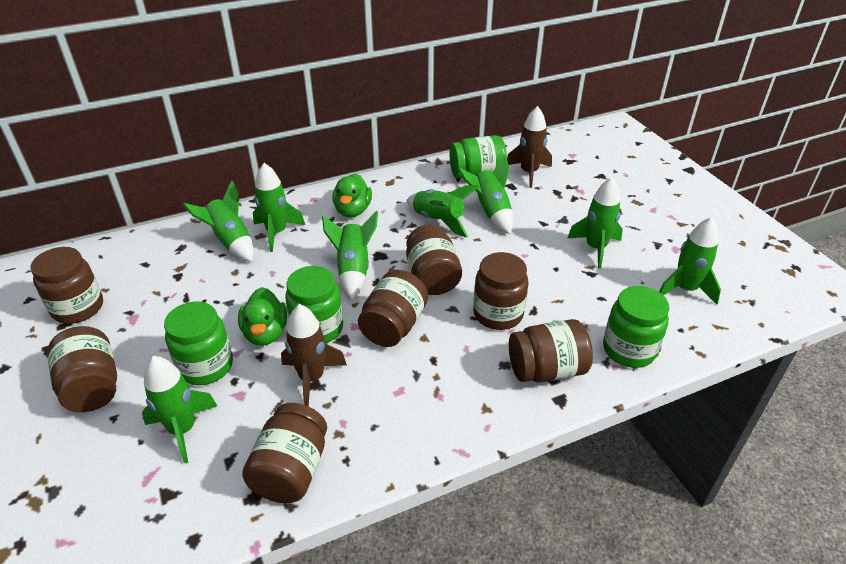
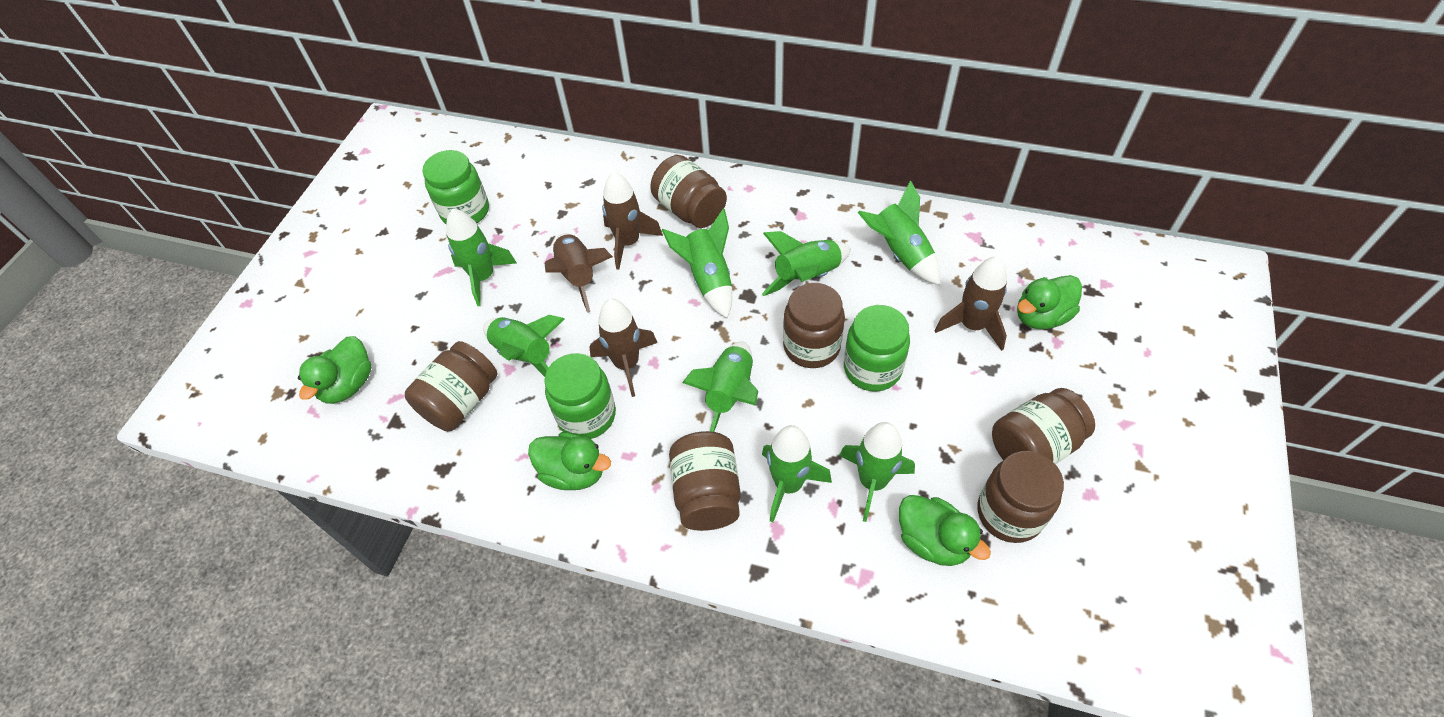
brown jar: 7 -> 6
brown rocket: 2 -> 4
green duck: 2 -> 4
green jar: 4 -> 3

